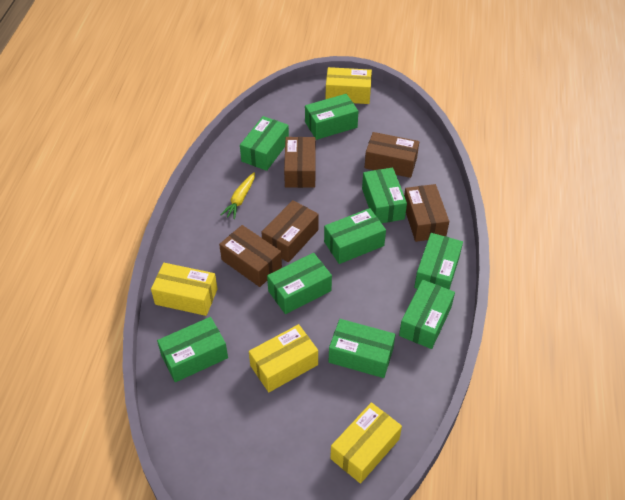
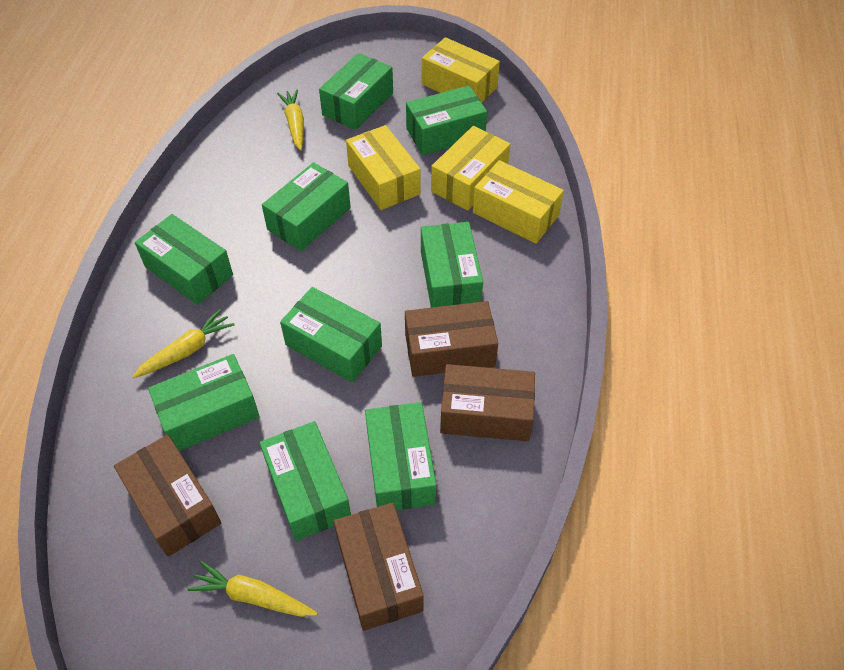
brown box: 5 -> 4
yellow carrot: 1 -> 3

